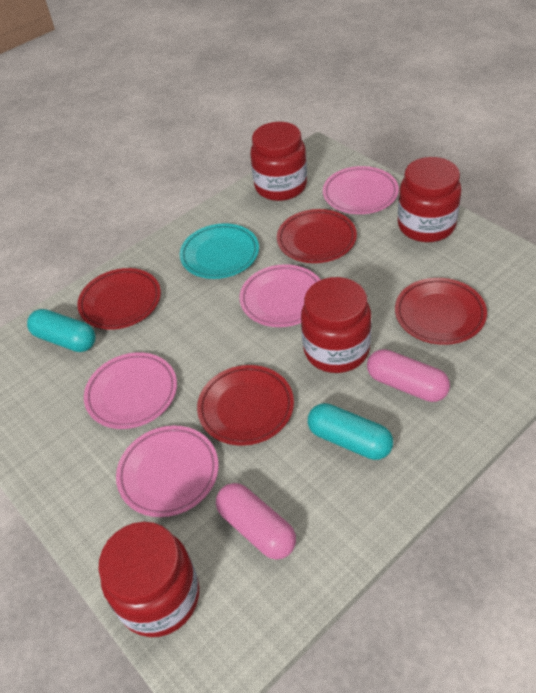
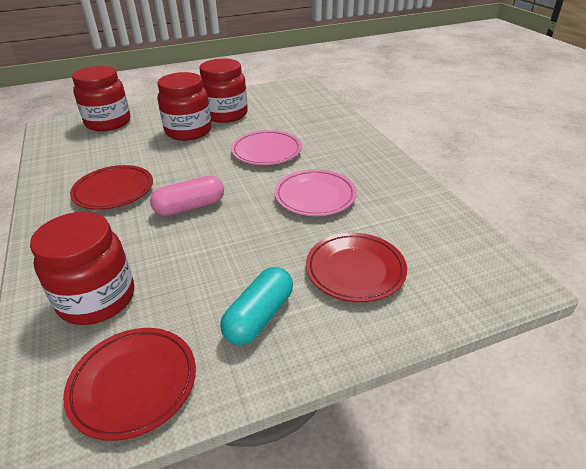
pink capsule: 2 -> 1
pink plate: 4 -> 2
red plate: 4 -> 3
turquoise capsule: 2 -> 1
turquoise plate: 1 -> 0

